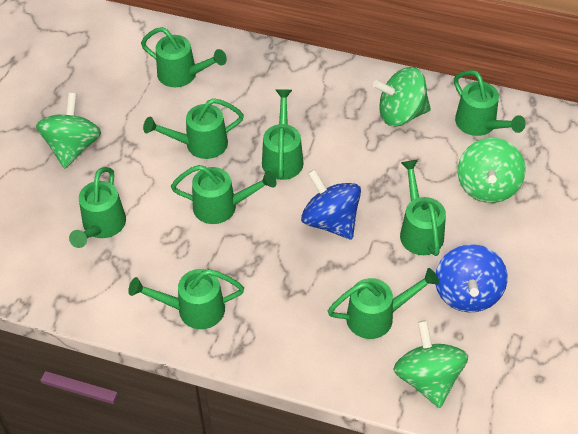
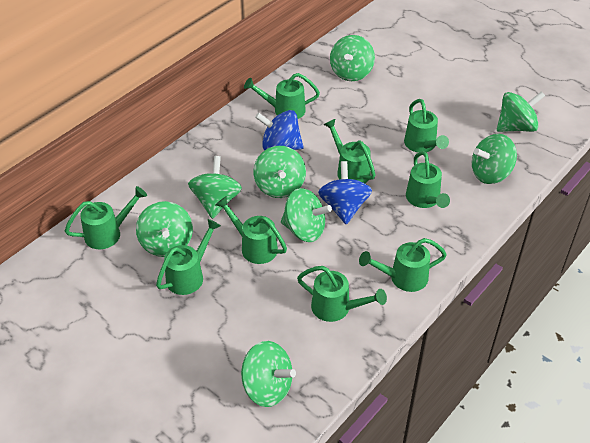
green spinning top: 4 -> 8

